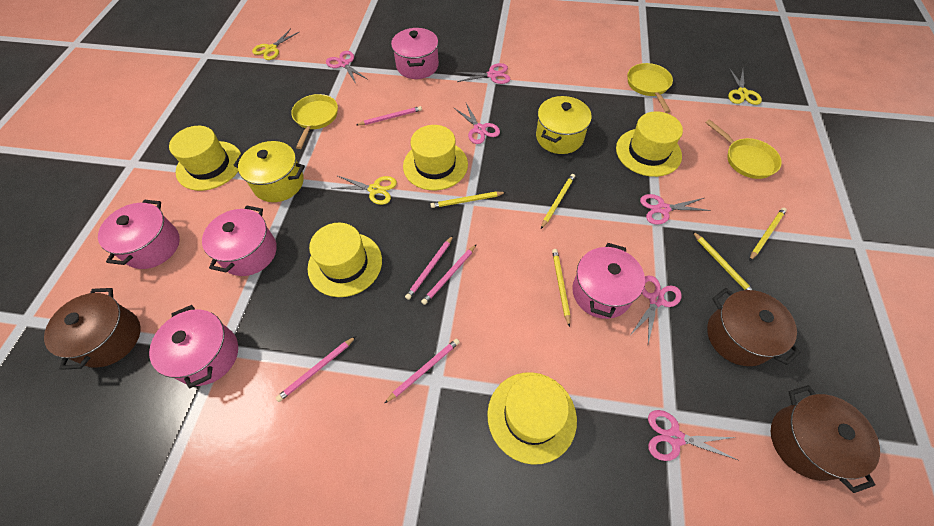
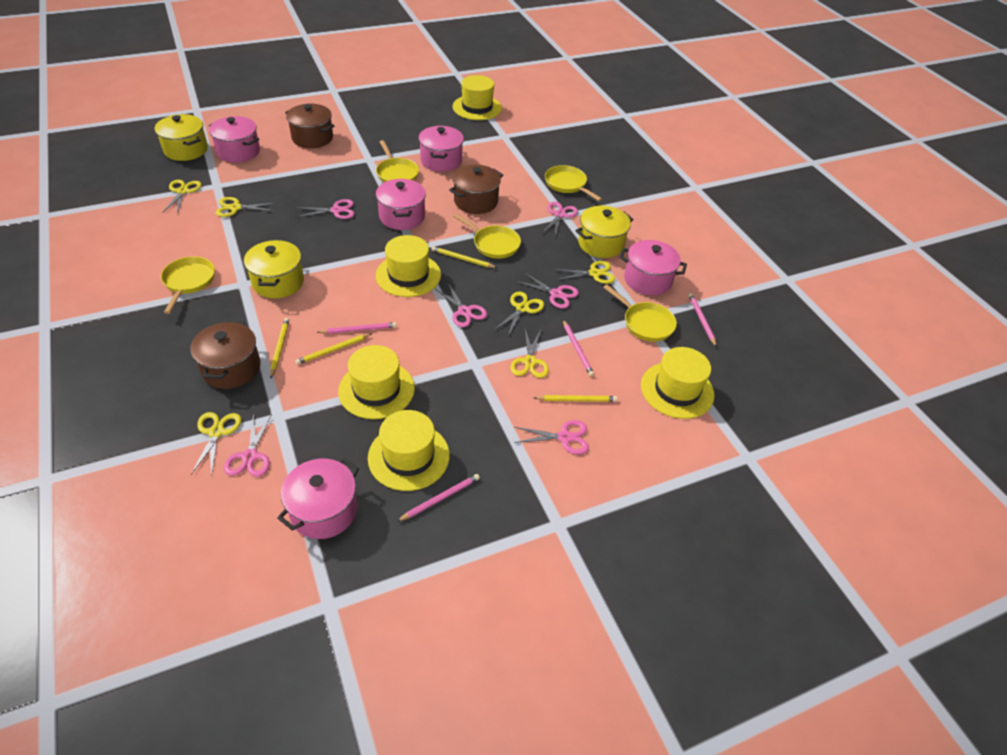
pink pencil: 5 -> 4
yellow pan: 3 -> 5
yellow pencil: 5 -> 4
yellow pot: 2 -> 3
yellow scissors: 3 -> 6

